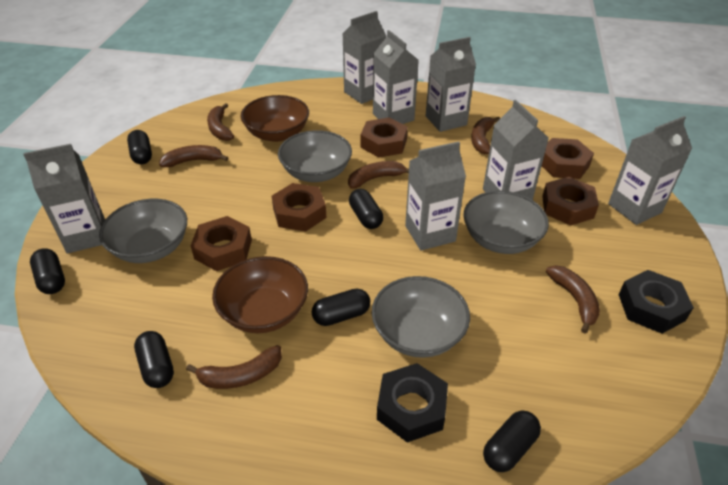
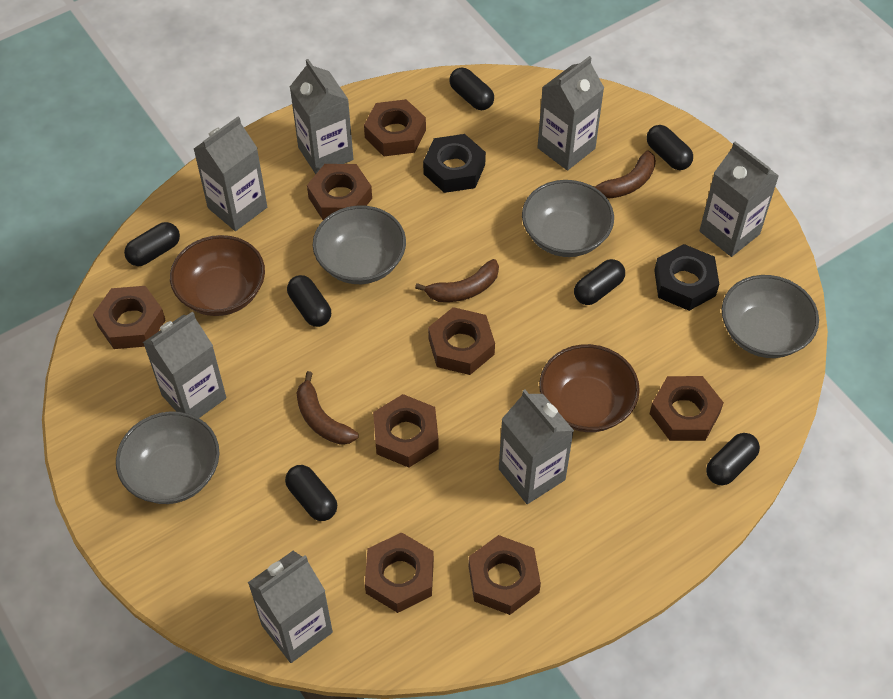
black capsule: 6 -> 7
brown banana: 6 -> 3
brown nut: 5 -> 8

